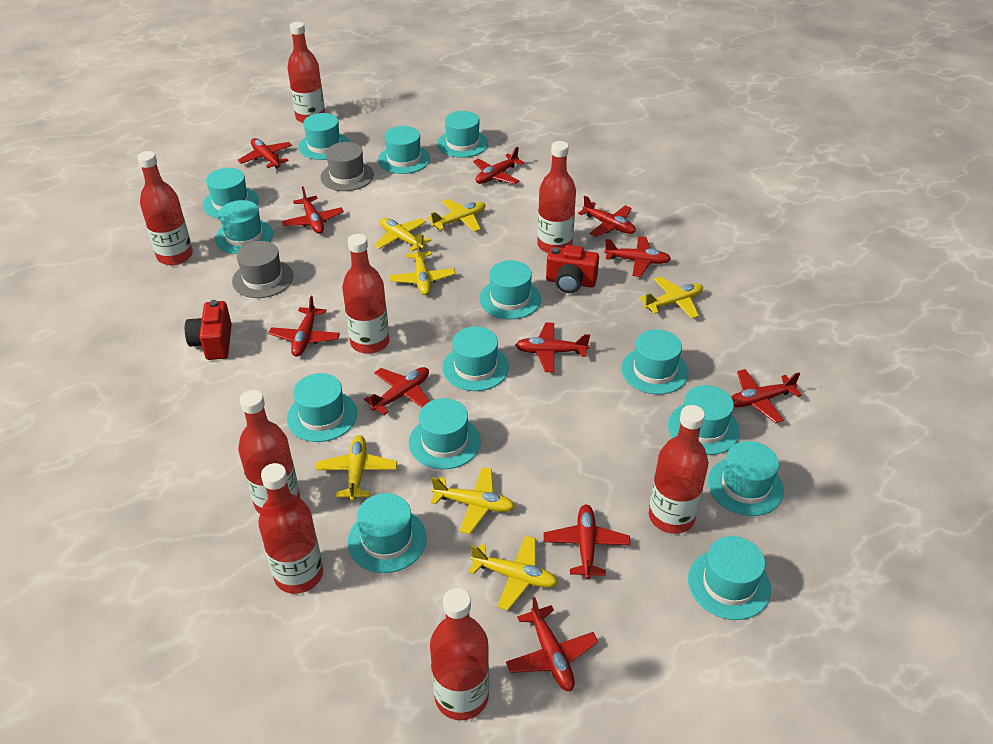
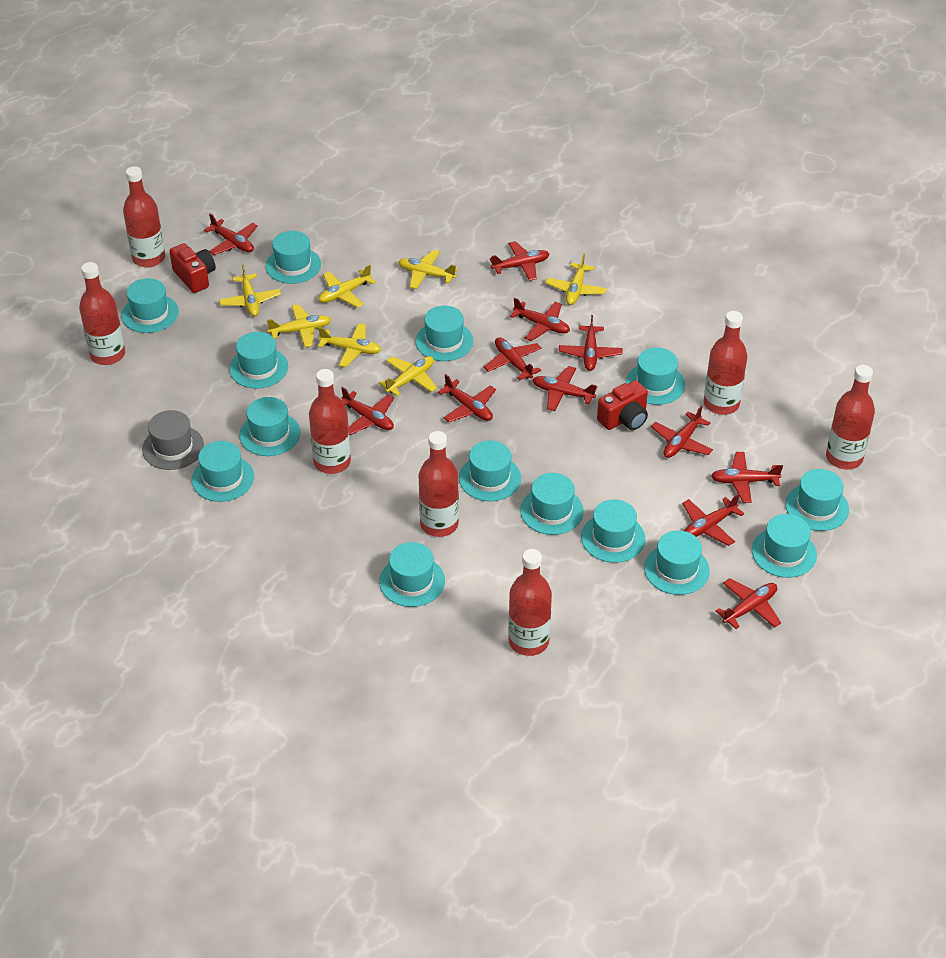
grey hat: 2 -> 1
red bottle: 8 -> 7
red plane: 11 -> 12

